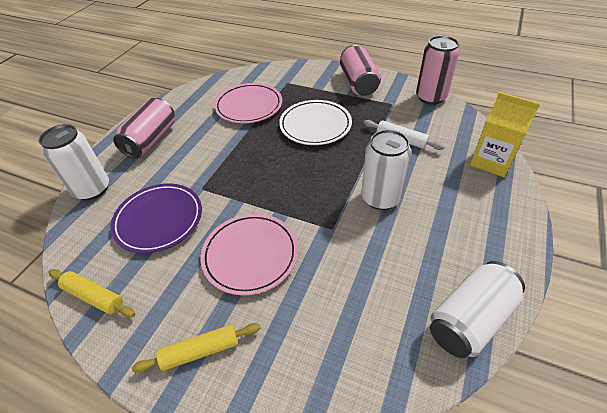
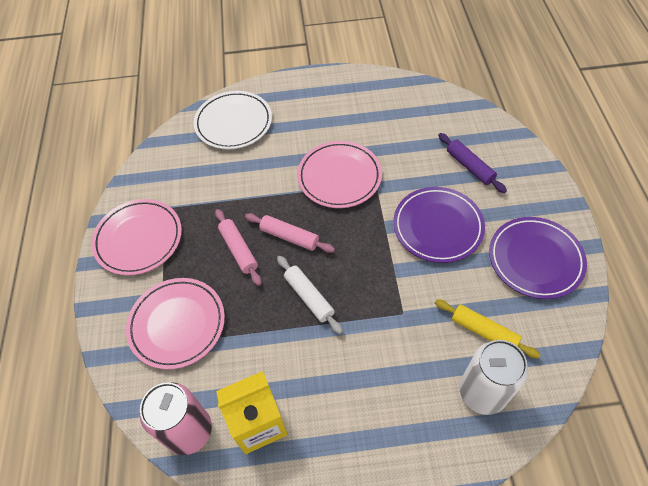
pink can: 3 -> 1
pink plate: 2 -> 3
pink rolling pin: 0 -> 2
purple plate: 1 -> 2
purple rolling pin: 0 -> 1
white can: 3 -> 1
yellow rolling pin: 2 -> 1

